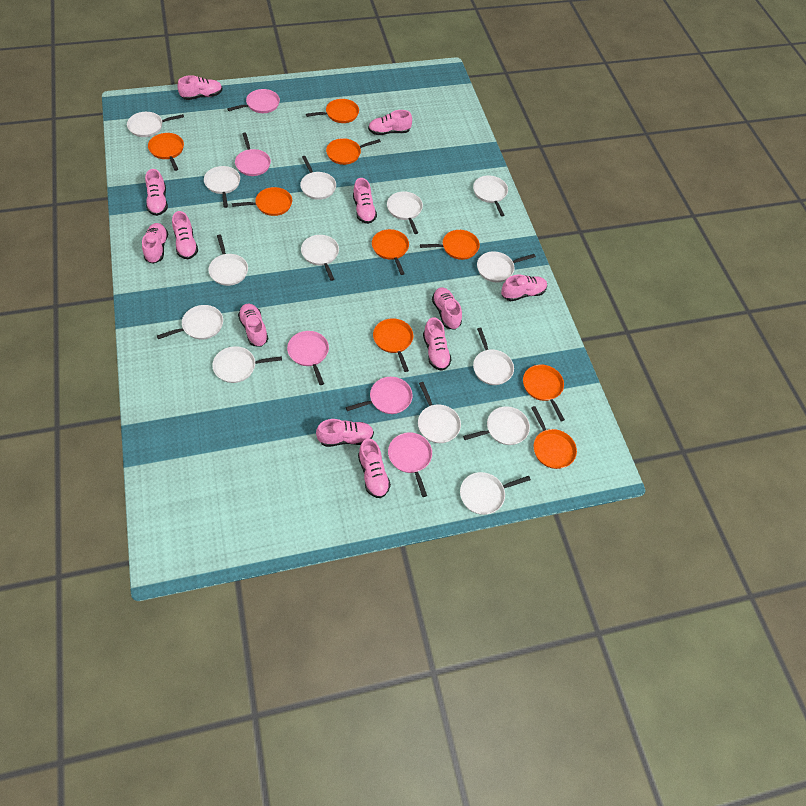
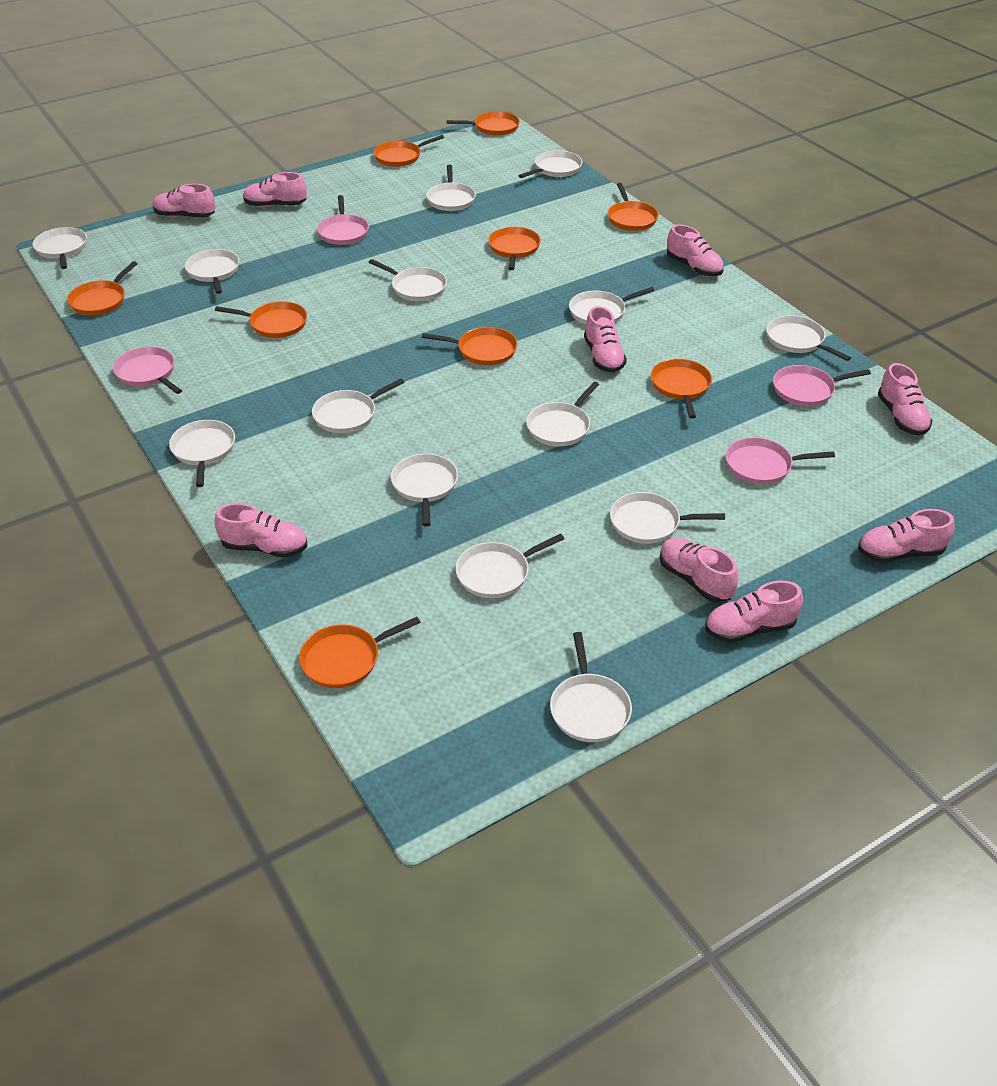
pink pan: 5 -> 4
pink shoe: 12 -> 9

